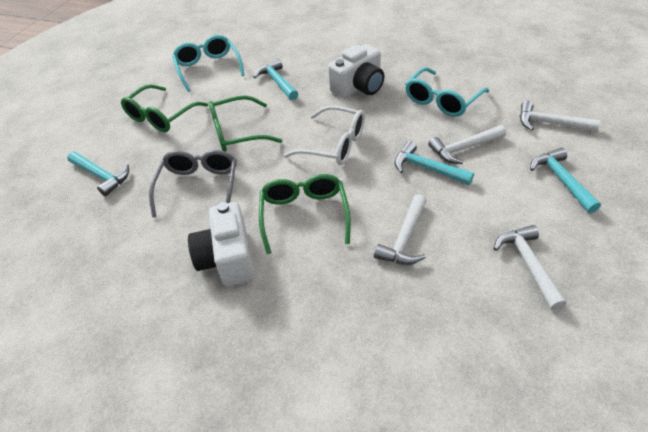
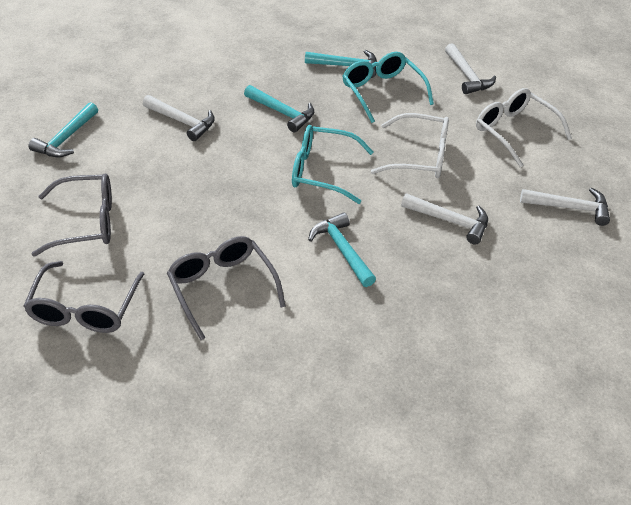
green glasses: 3 -> 0
grey glasses: 1 -> 3
white camera: 2 -> 0
white glasses: 1 -> 2

